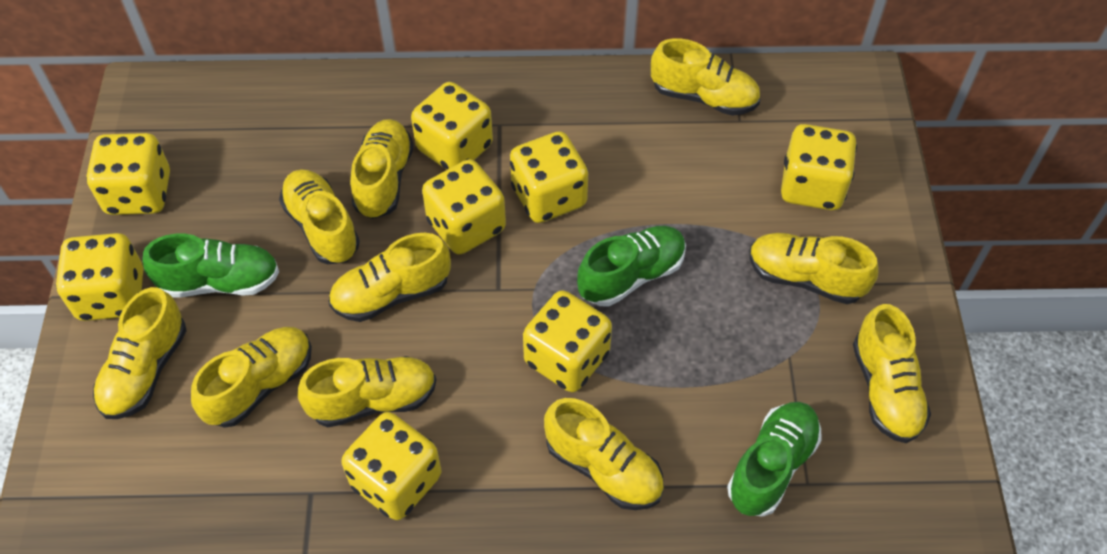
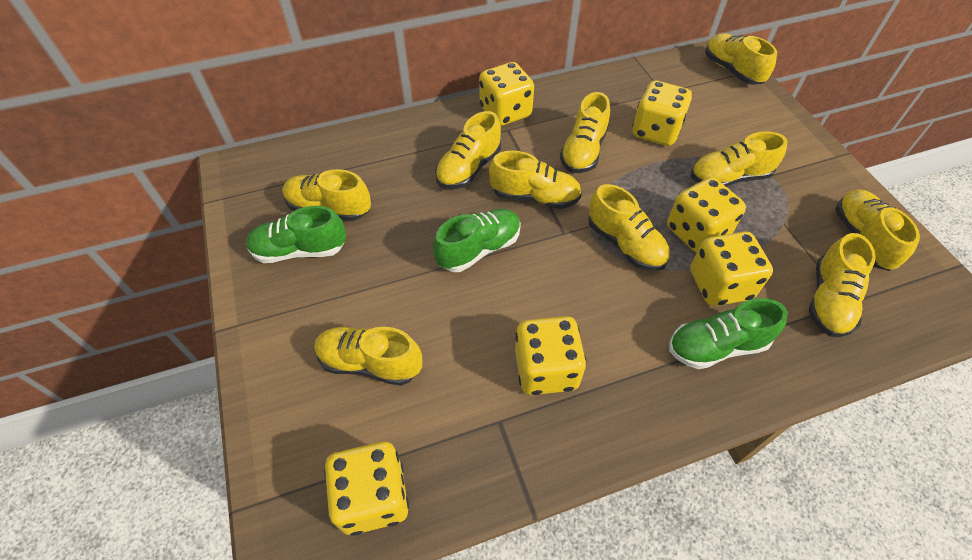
yellow dice: 8 -> 6

